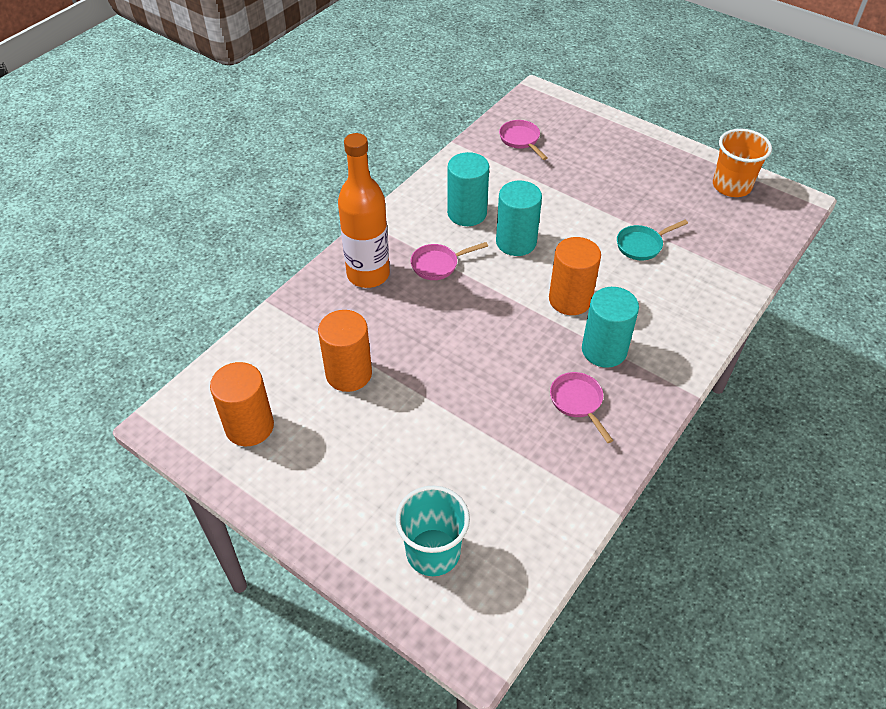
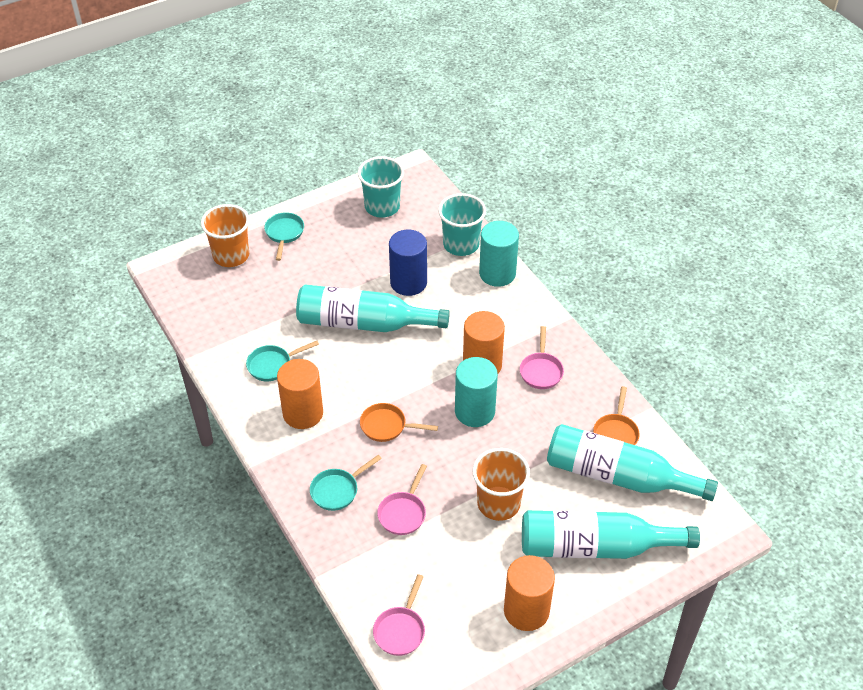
blue cylinder: 0 -> 1
orange bottle: 1 -> 0
orange cup: 1 -> 2
orange pan: 0 -> 2
turquoise bottle: 0 -> 3
turquoise cup: 1 -> 2
turquoise cylinder: 3 -> 2
turquoise pan: 1 -> 3

